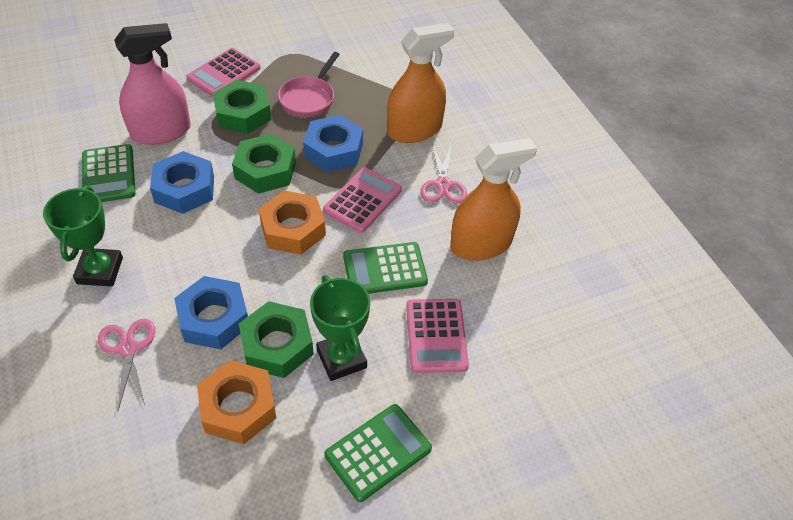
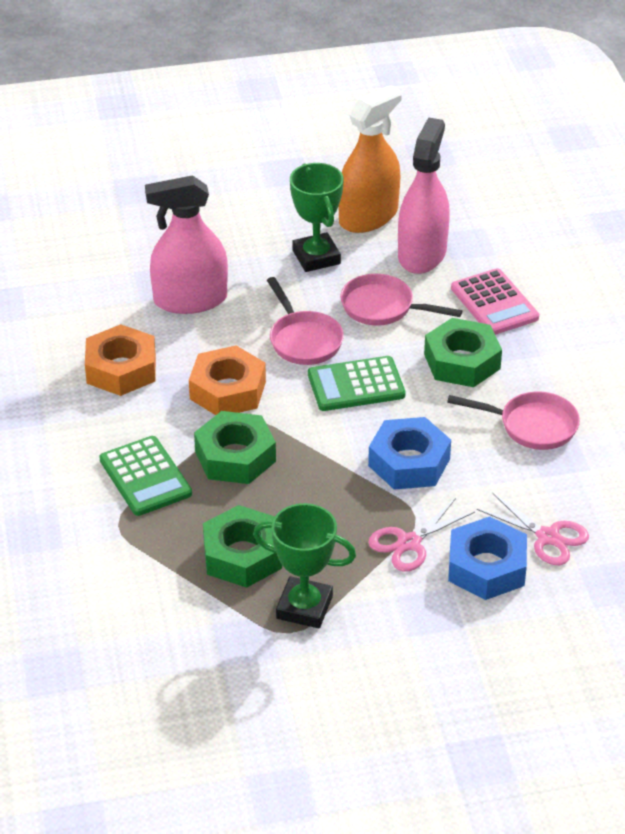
blue nut: 3 -> 2
green calculator: 3 -> 2
orange spray bottle: 2 -> 1
pink calculator: 3 -> 1
pink pan: 1 -> 3
pink spray bottle: 1 -> 2

